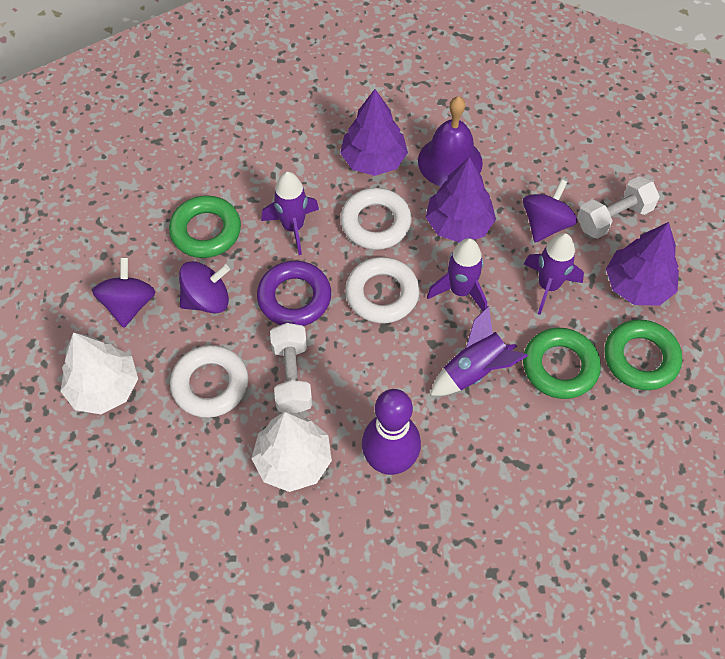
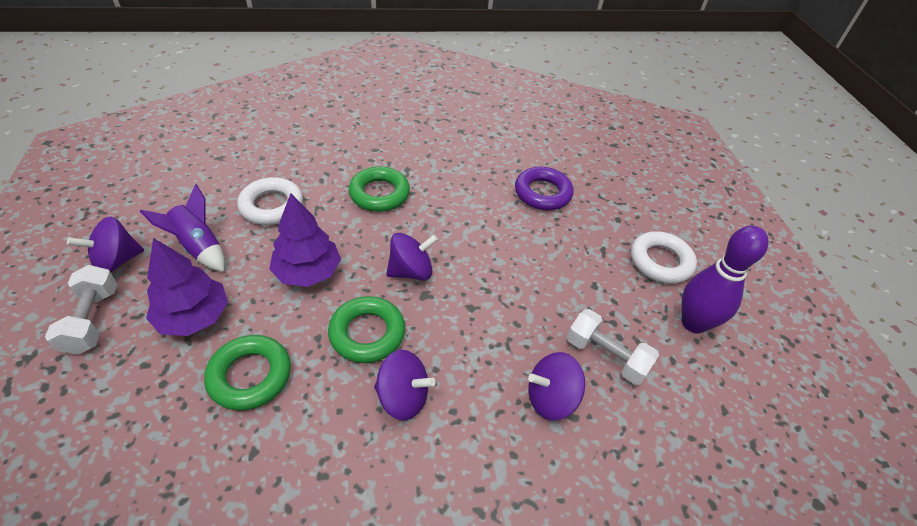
purple bell: 1 -> 0
purple rocket: 4 -> 1
purple spinning top: 3 -> 4
purple tree: 3 -> 2
white ring: 3 -> 2
white tree: 2 -> 0

